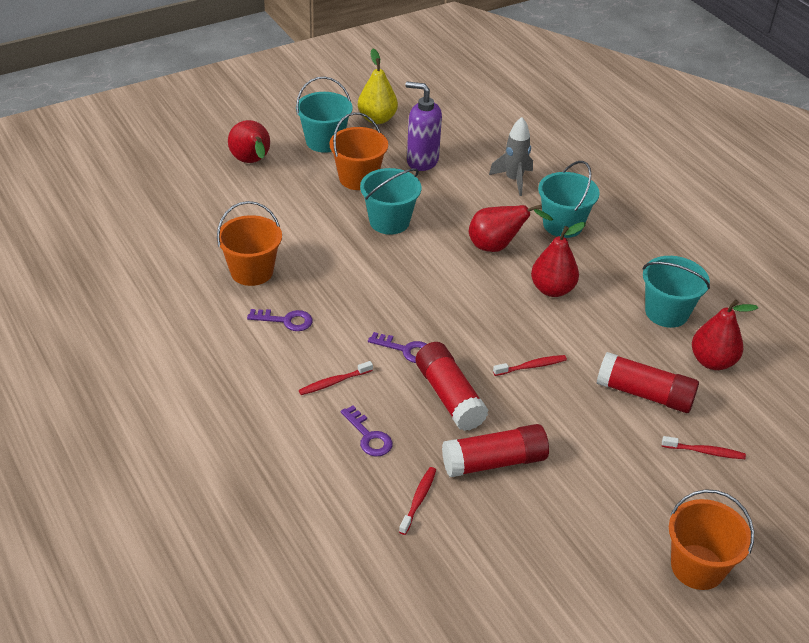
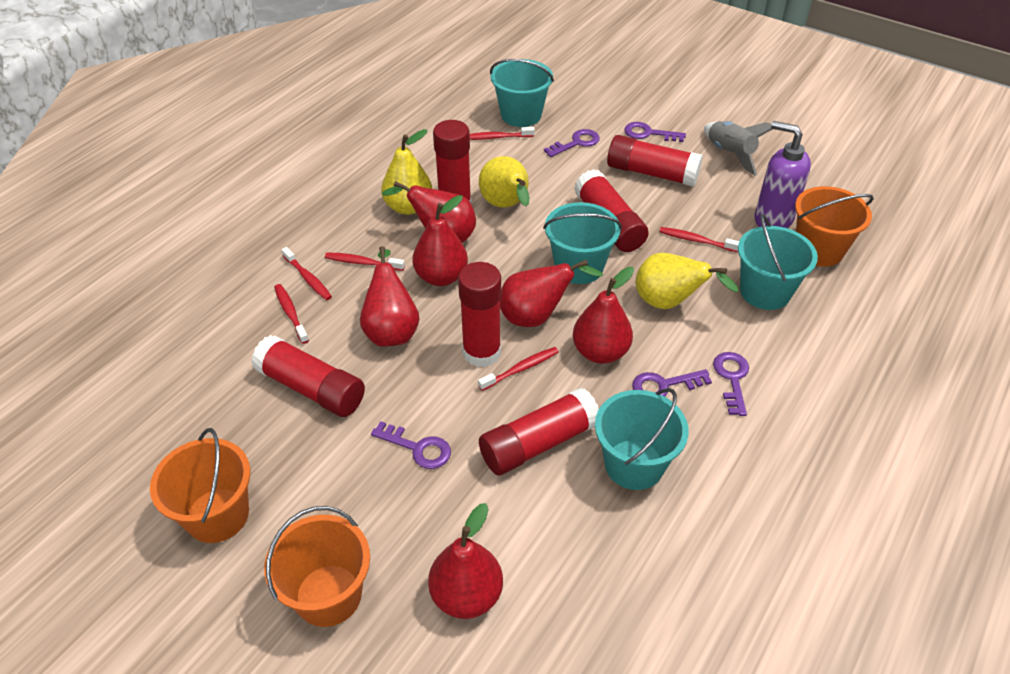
purple key: 3 -> 5
red glue stick: 3 -> 6
red pear: 4 -> 6
red toothbrush: 4 -> 6
yellow pear: 1 -> 3

